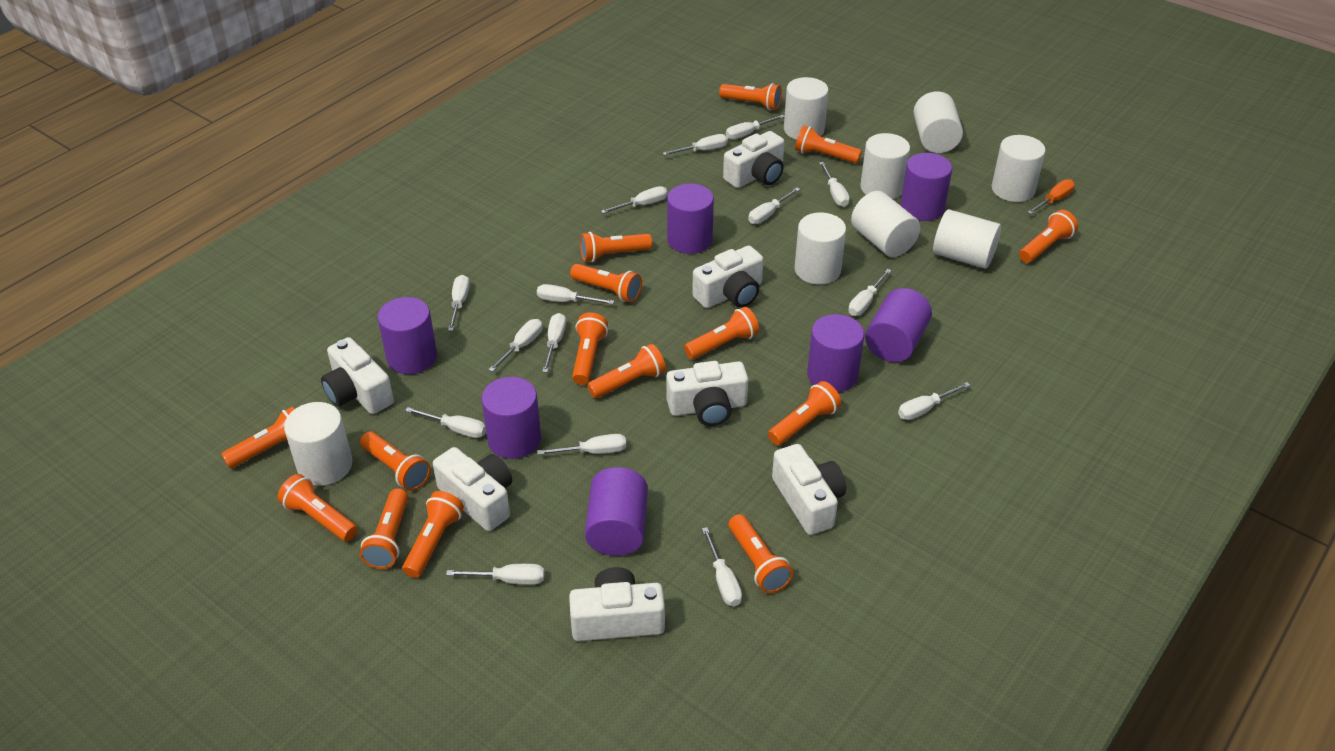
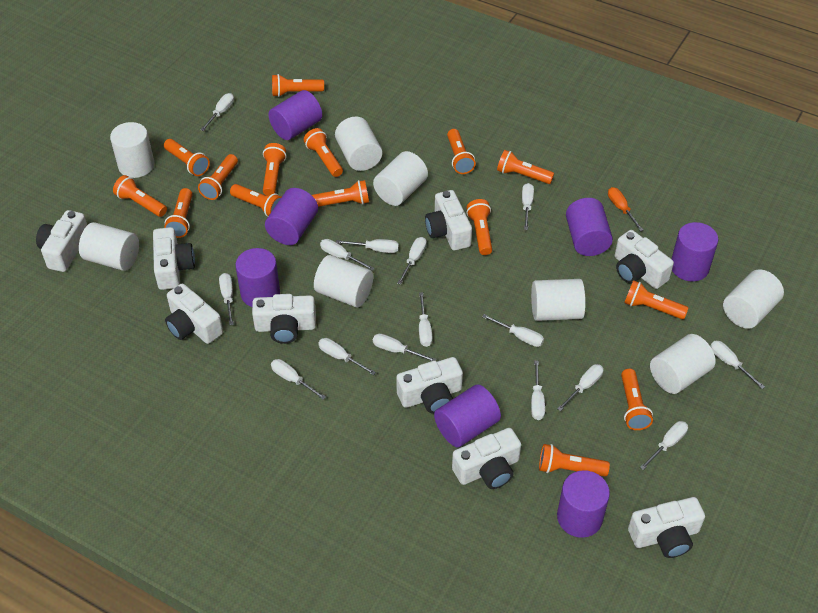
white camera: 7 -> 9

